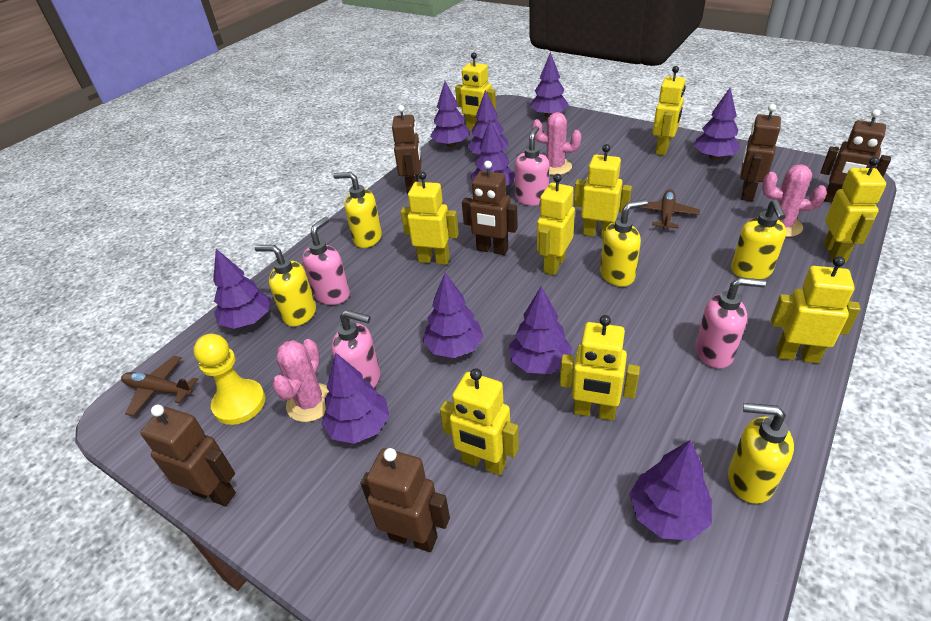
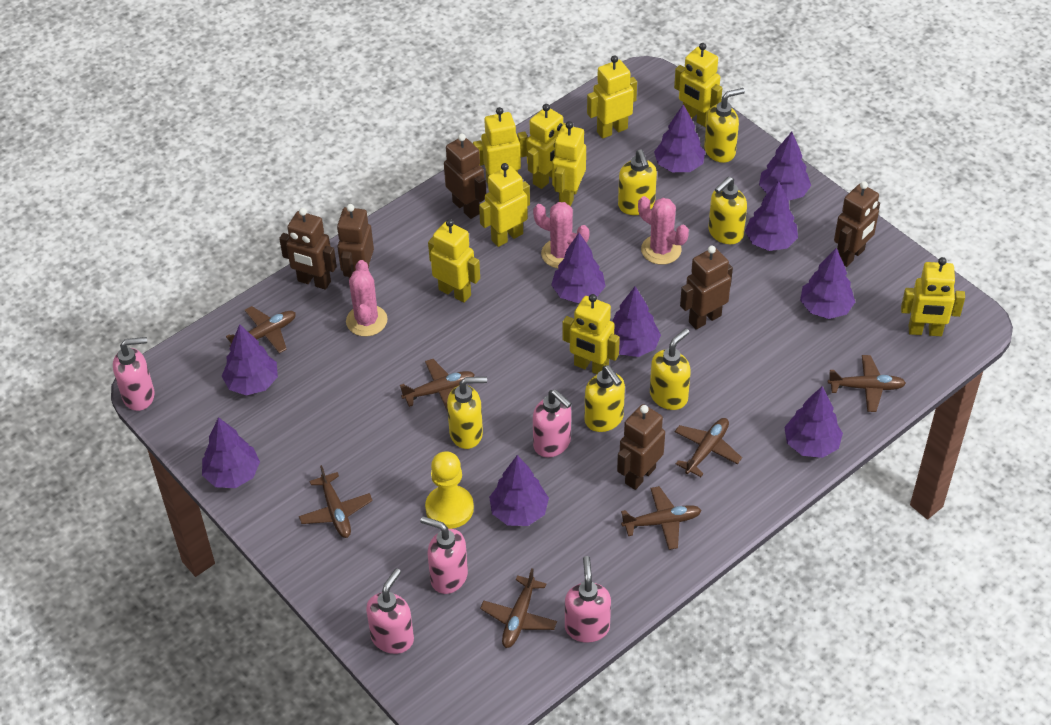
brown plane: 2 -> 7
pink soap dispenser: 4 -> 5
yellow soap dispenser: 5 -> 6

